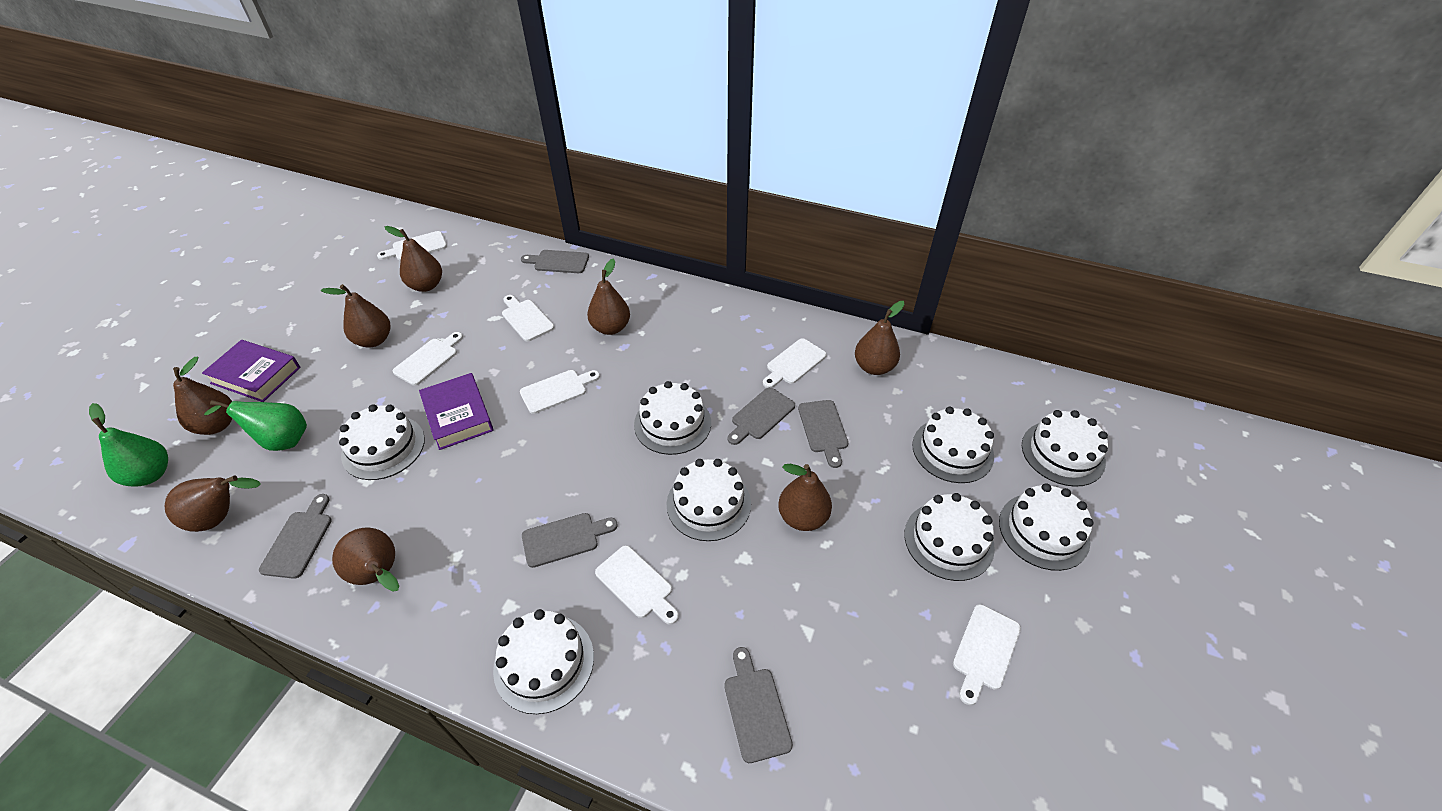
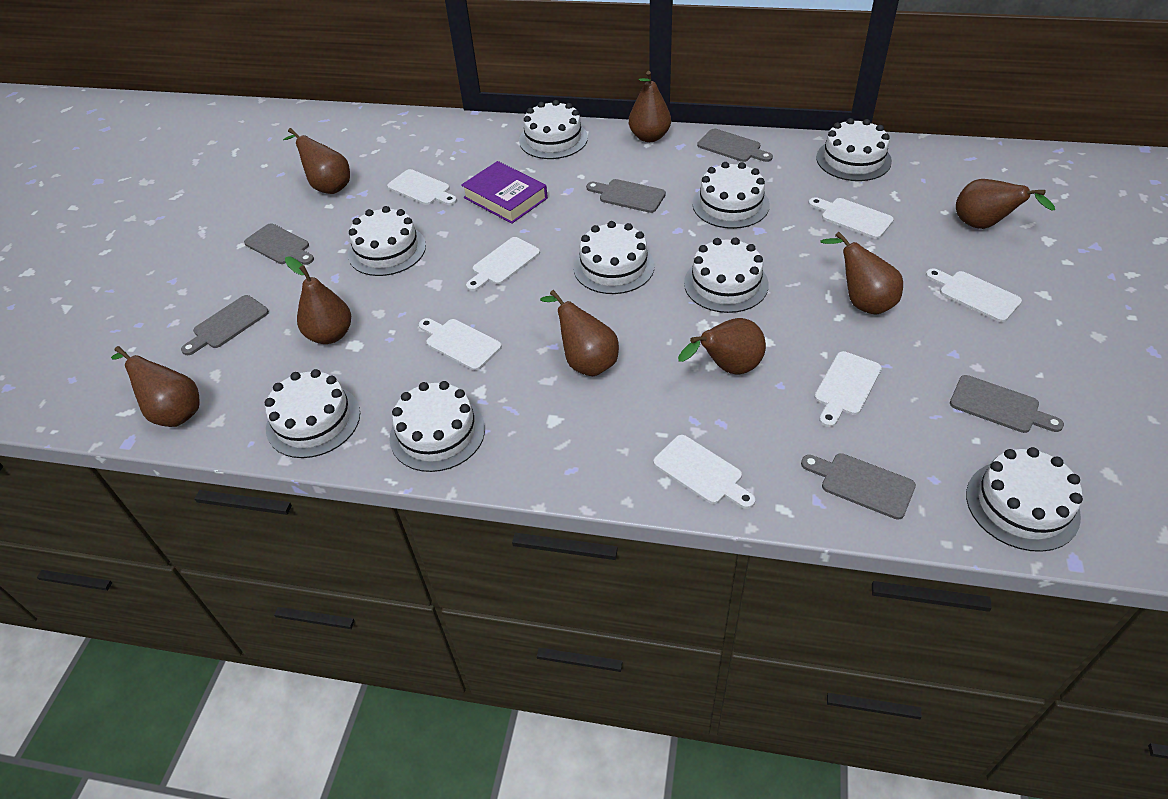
green pear: 2 -> 0
purple book: 2 -> 1
white cake: 8 -> 9

